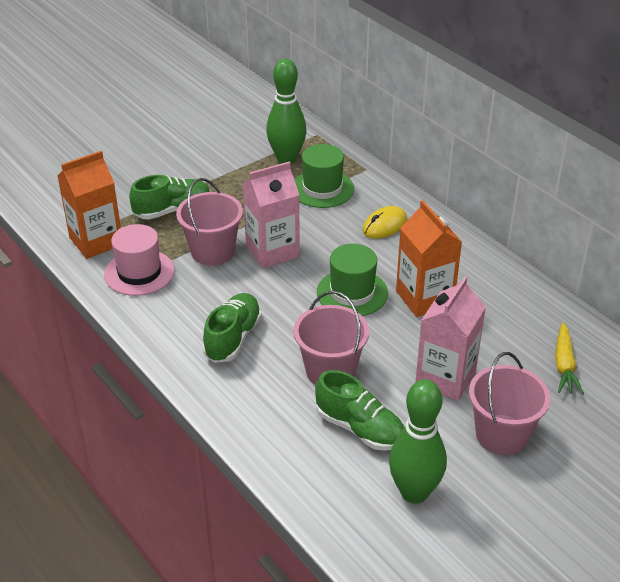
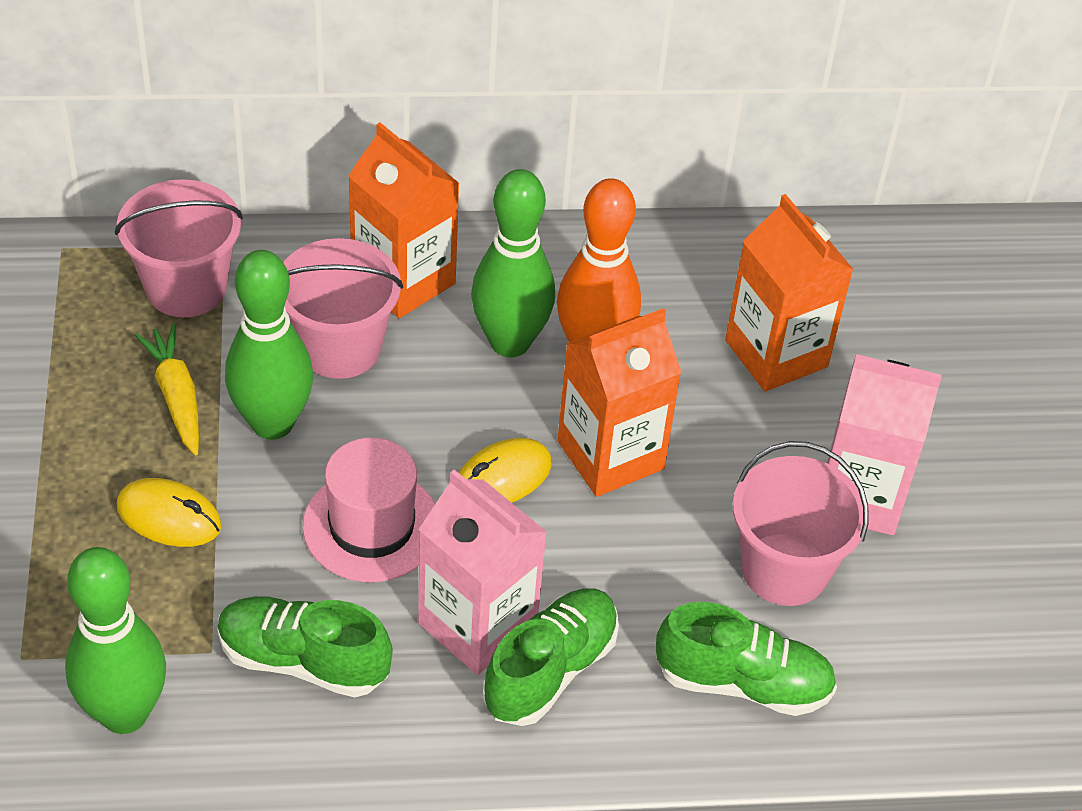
green bowling pin: 2 -> 3
green hat: 2 -> 0
orange bowling pin: 0 -> 1
orange carton: 2 -> 3
yellow mouse: 1 -> 2

